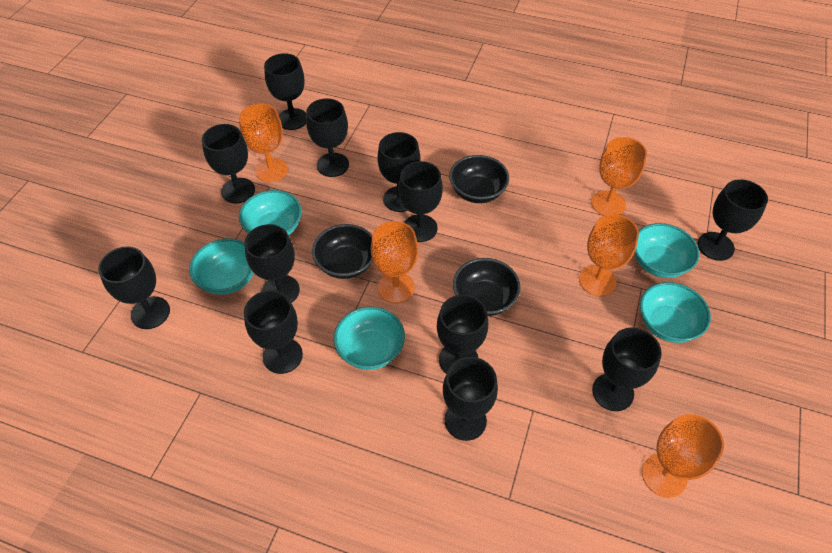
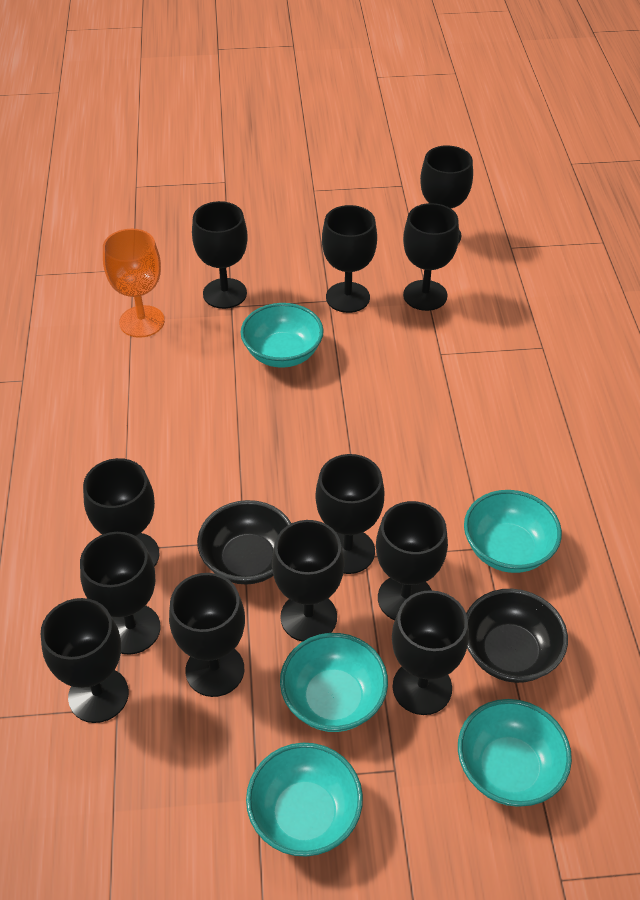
black bowl: 3 -> 2
orange goblet: 5 -> 1

